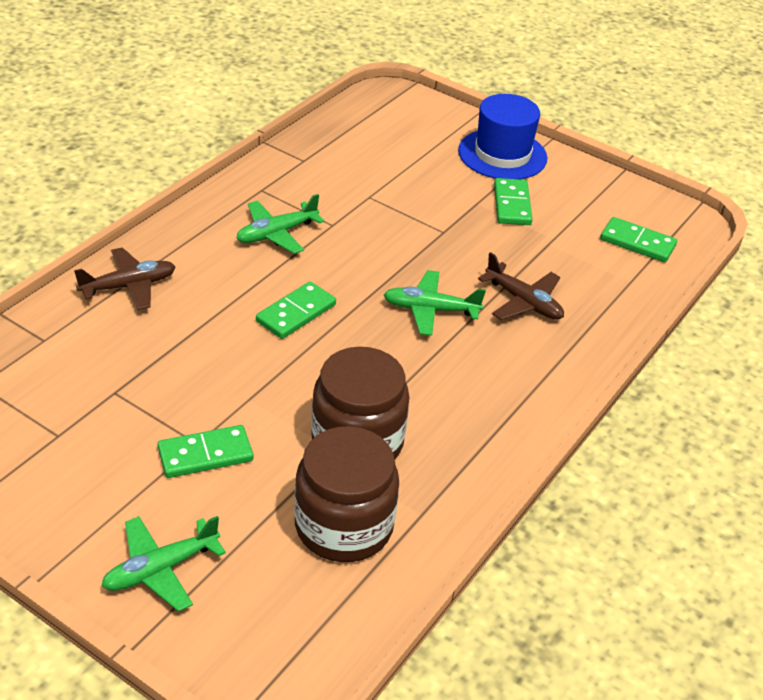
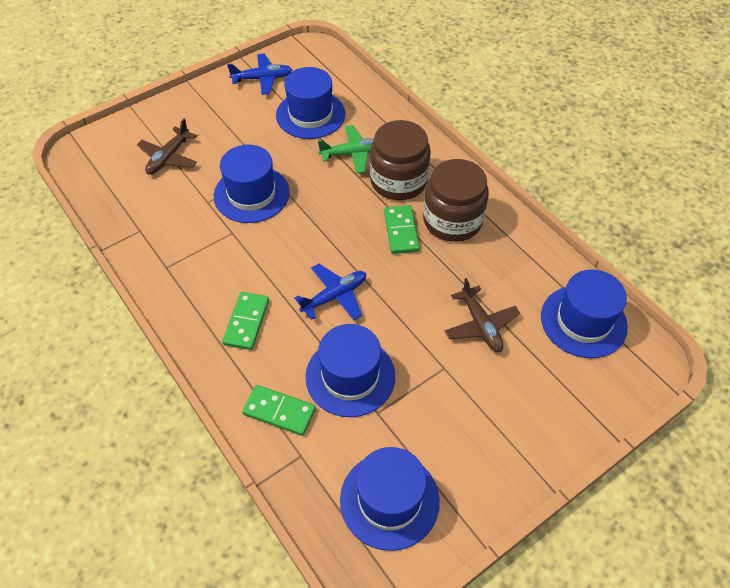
blue hat: 1 -> 5
blue plane: 0 -> 2
green domino: 4 -> 3
green plane: 3 -> 1

